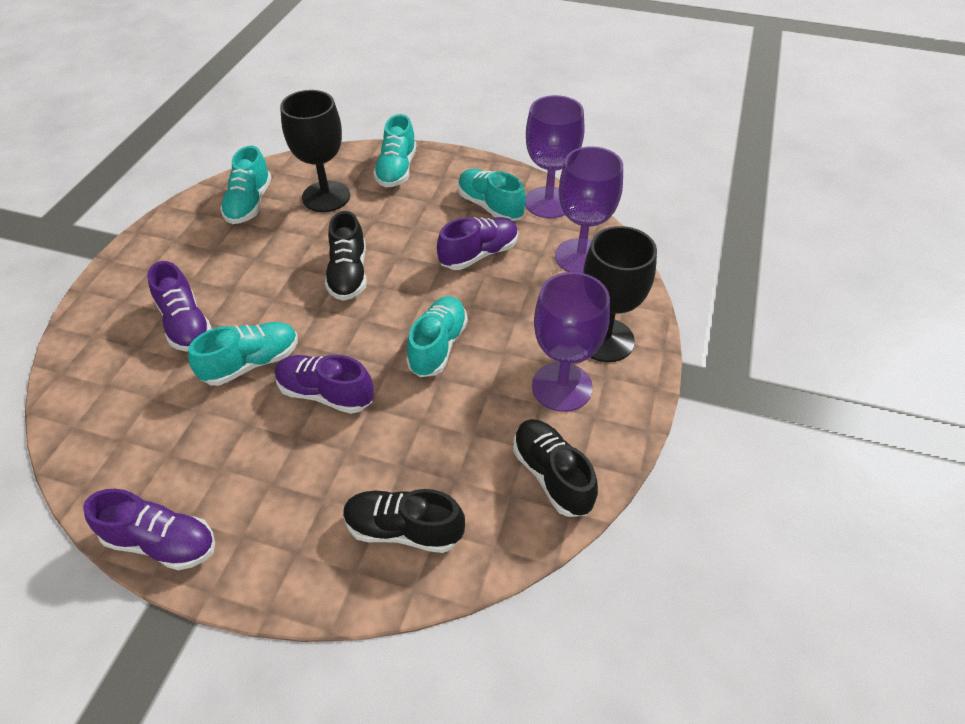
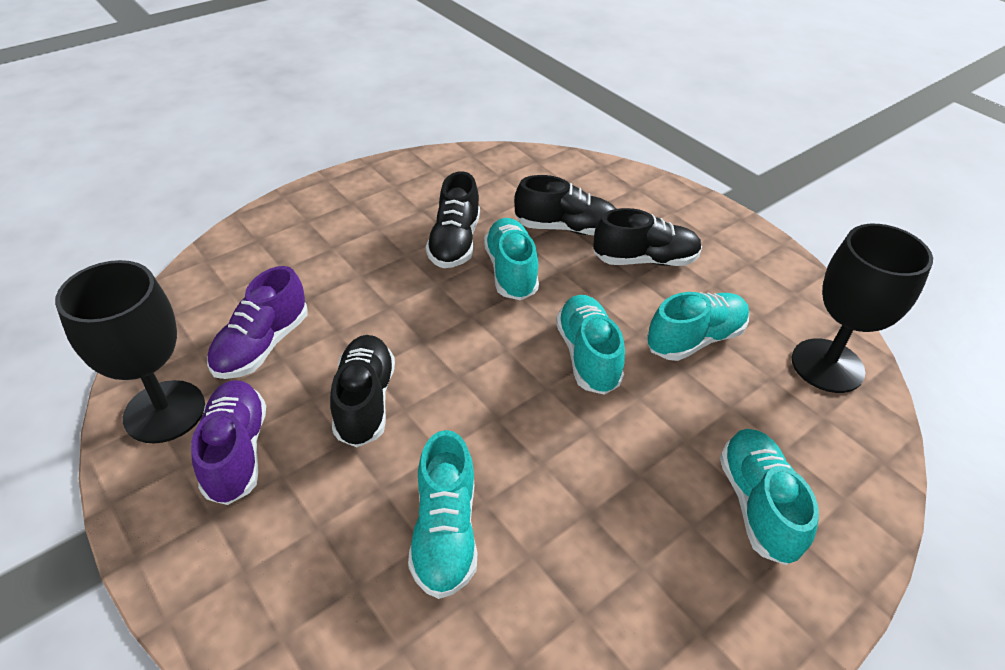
black shoe: 3 -> 4
purple goblet: 3 -> 0
purple shoe: 4 -> 2

